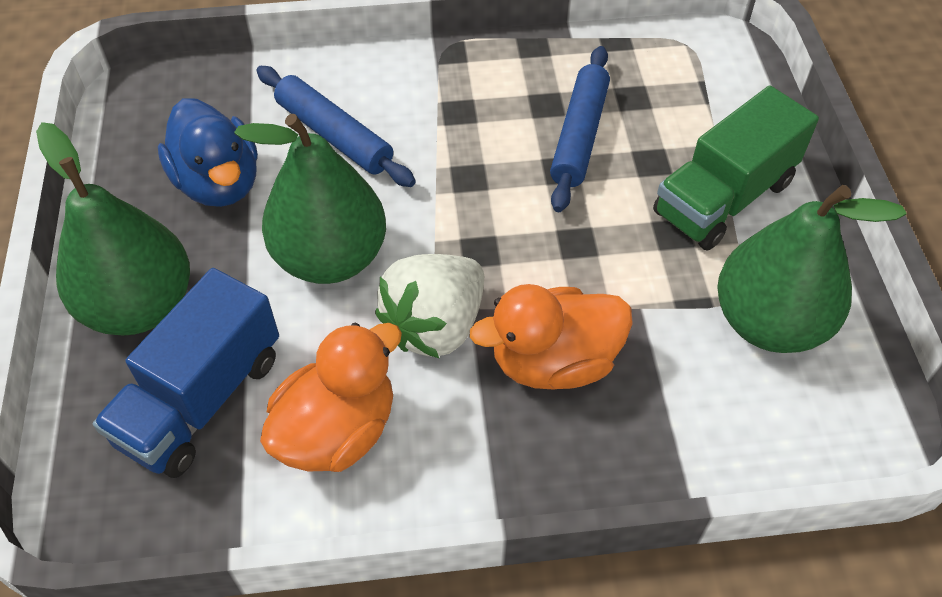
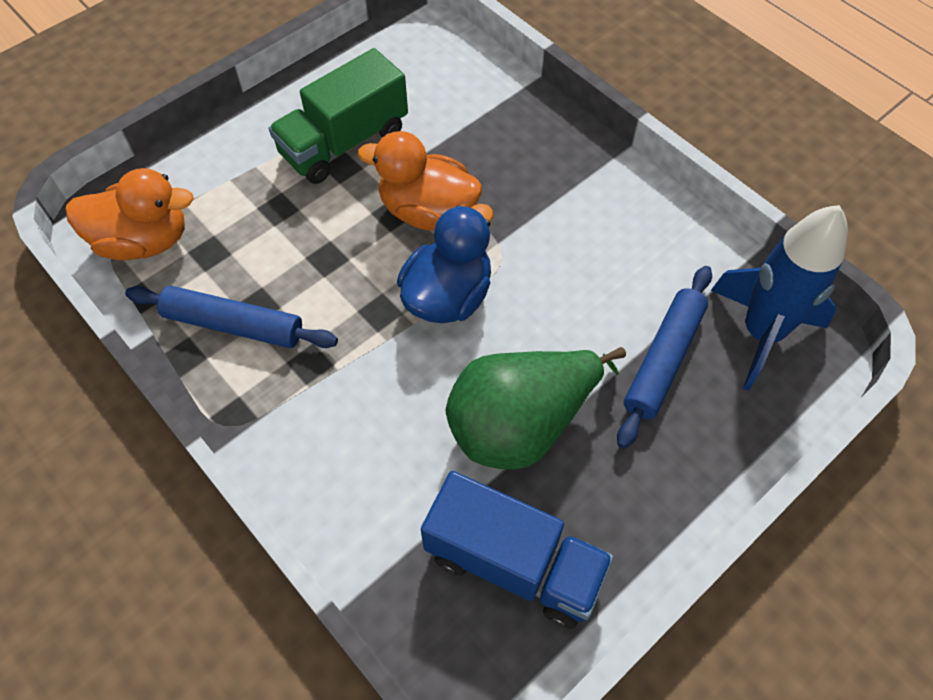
blue rocket: 0 -> 1
green pear: 3 -> 1
white strawberry: 1 -> 0

